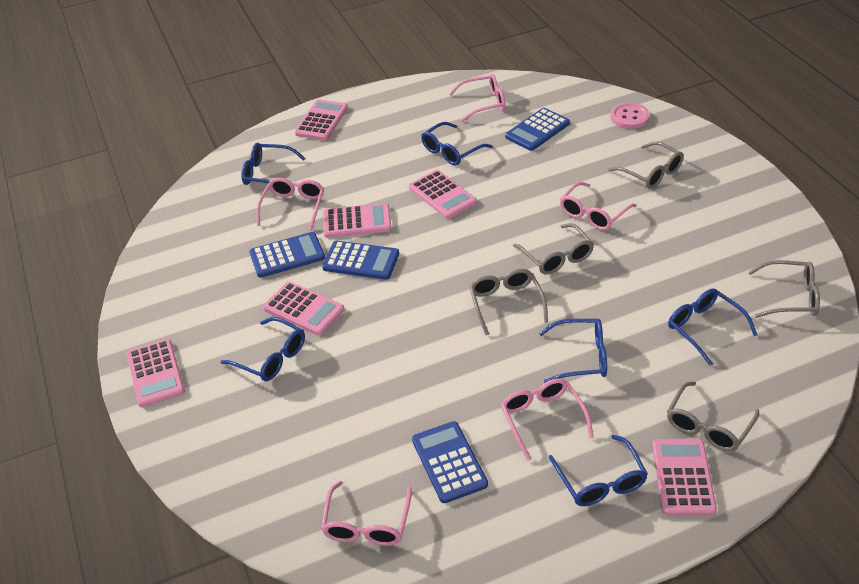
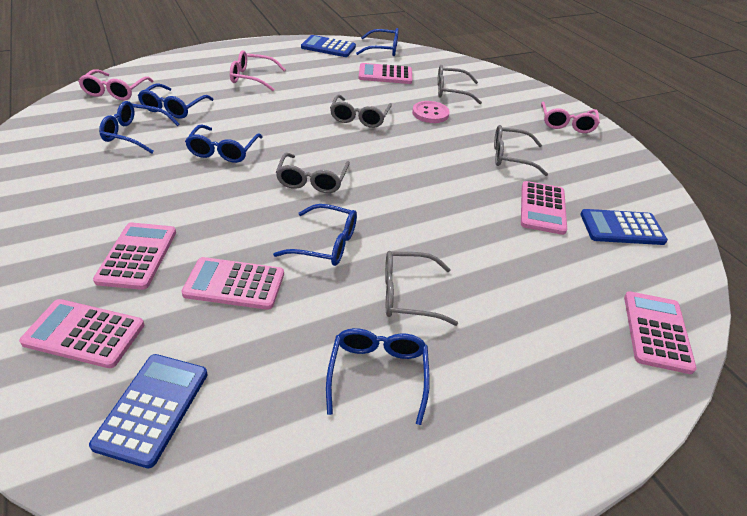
blue calculator: 4 -> 3
pink glasses: 5 -> 3

